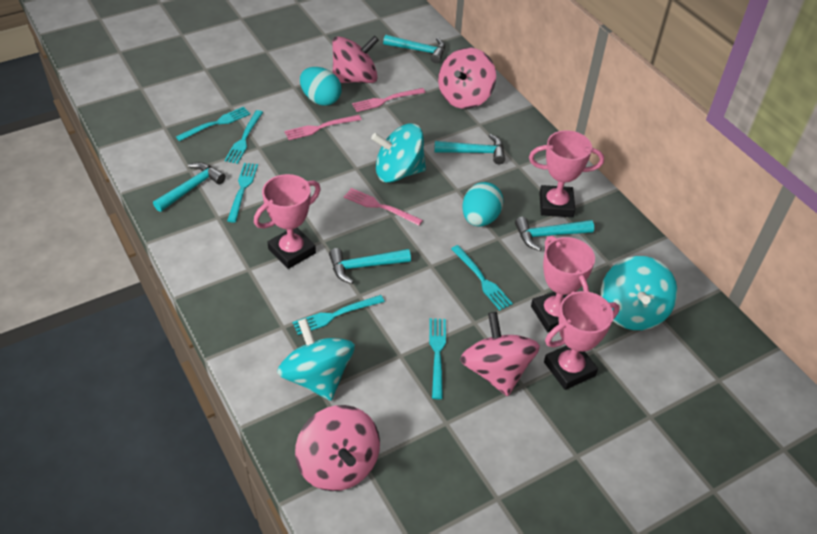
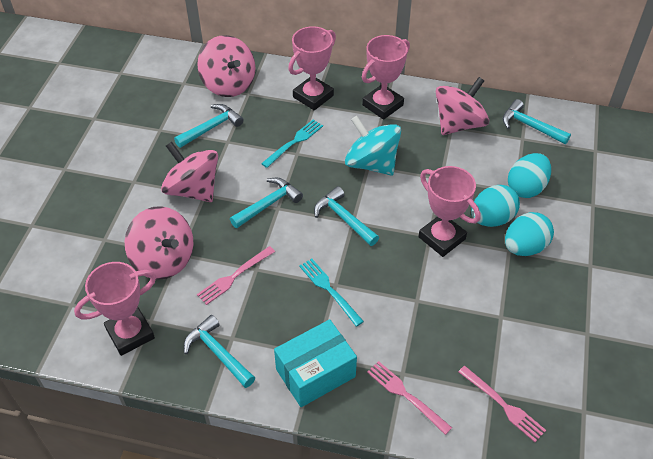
turquoise box: 0 -> 1
turquoise egg: 2 -> 3
turquoise fork: 6 -> 2
turquoise spinning top: 3 -> 1

